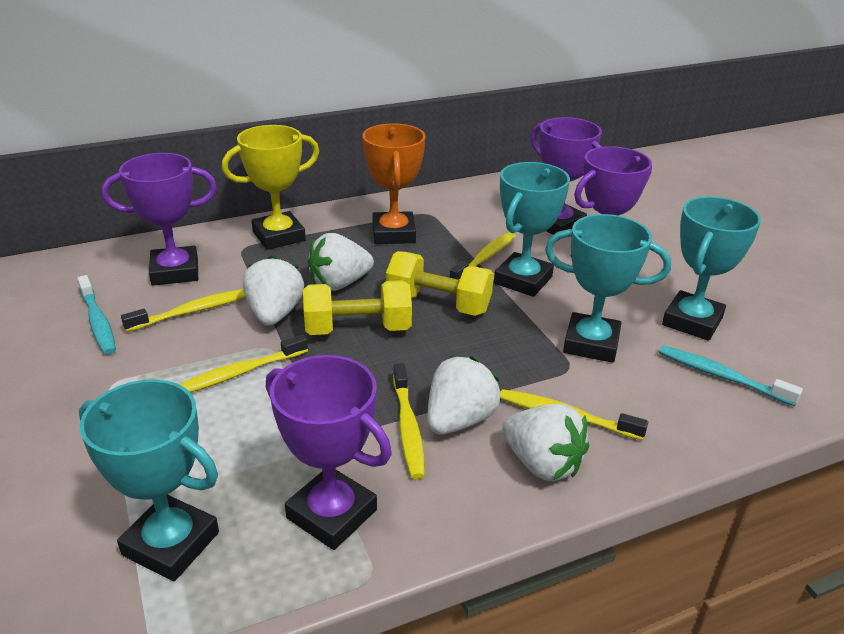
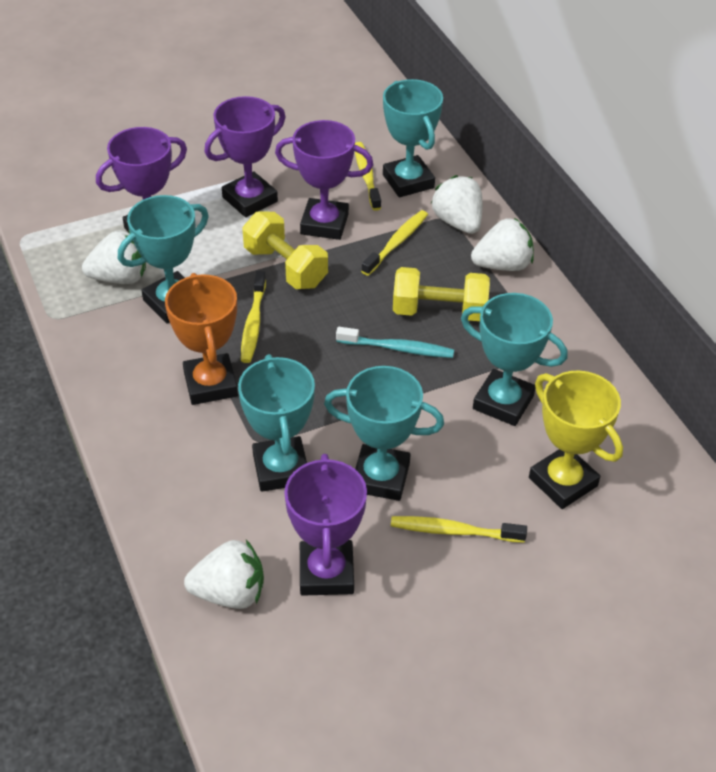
turquoise toothbrush: 2 -> 1
turquoise trophy: 4 -> 5
yellow toothbrush: 5 -> 4

